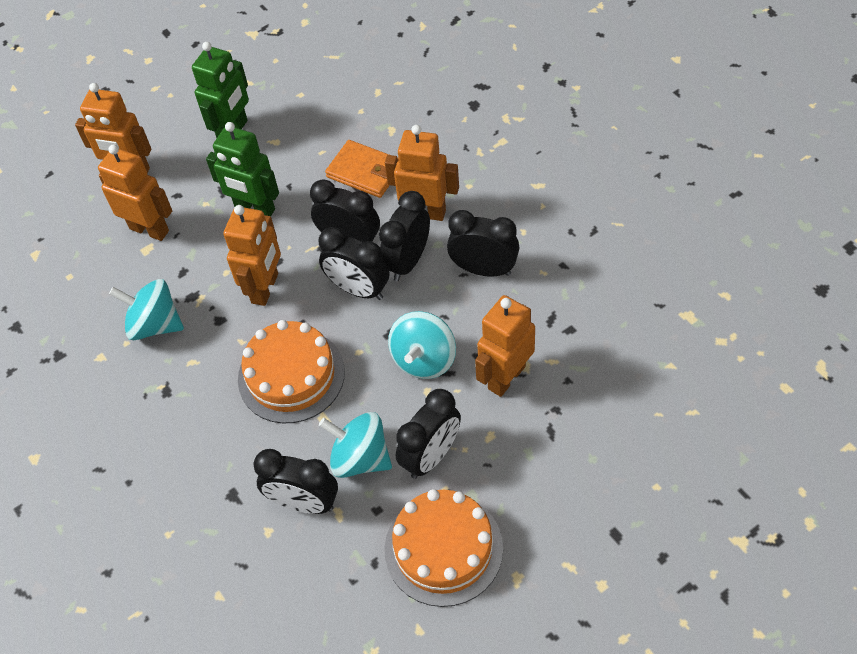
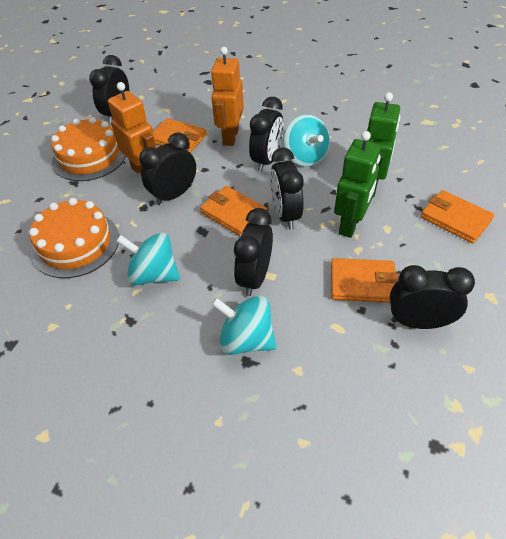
orange robot: 5 -> 2
orange wallet: 1 -> 4

